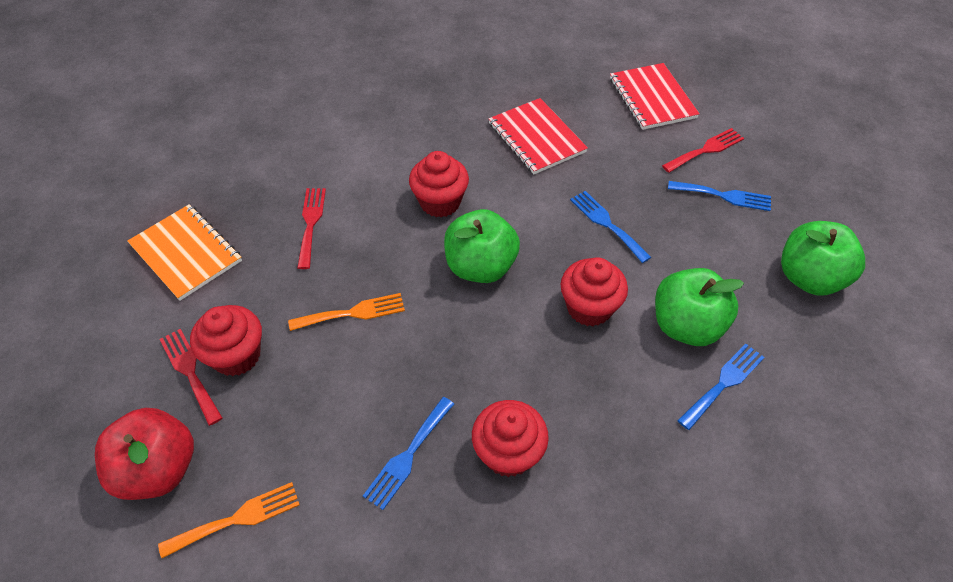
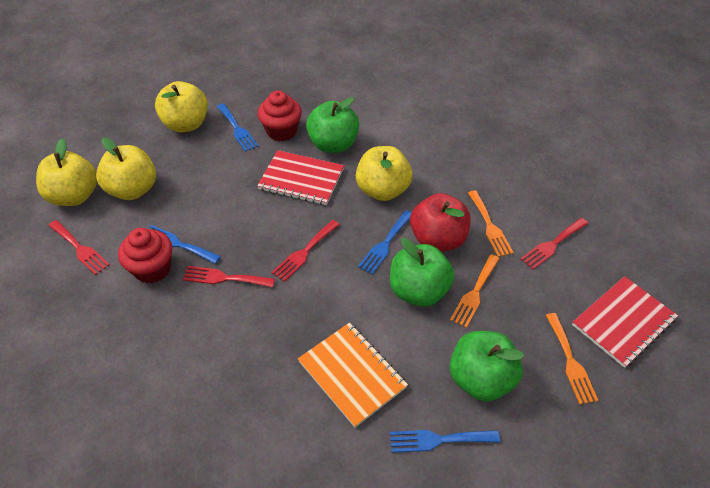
orange fork: 2 -> 3
red cupcake: 4 -> 2
red fork: 3 -> 4
yellow apple: 0 -> 4

